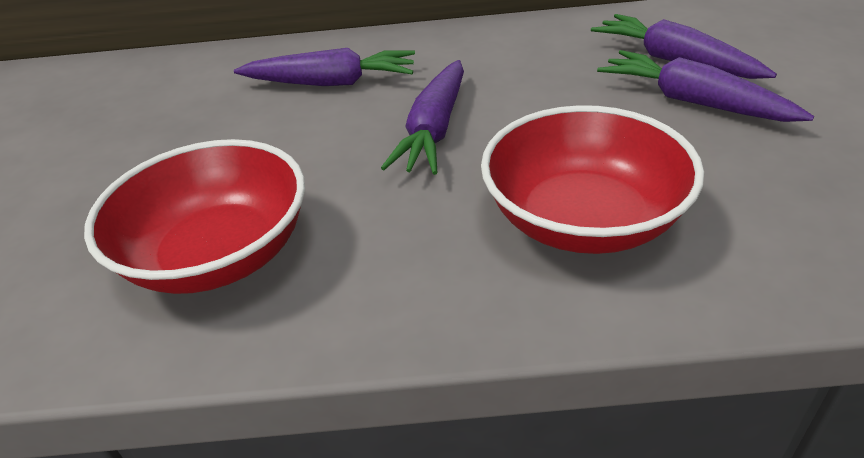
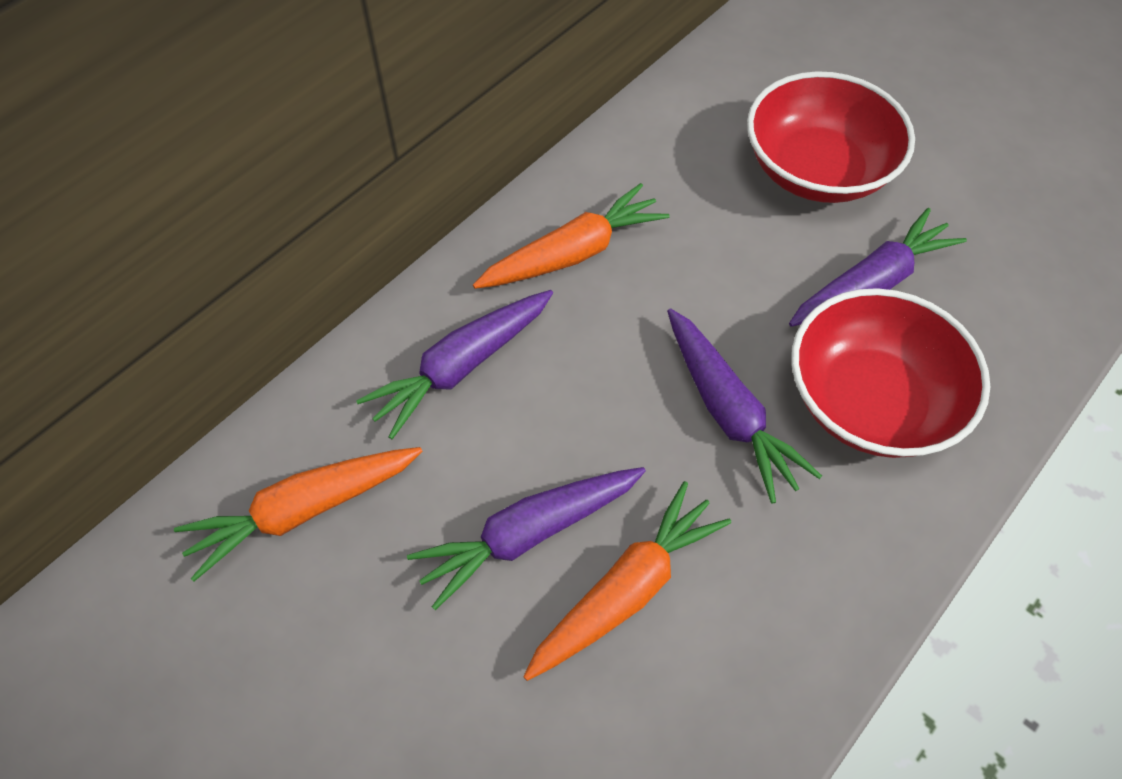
orange carrot: 0 -> 3

